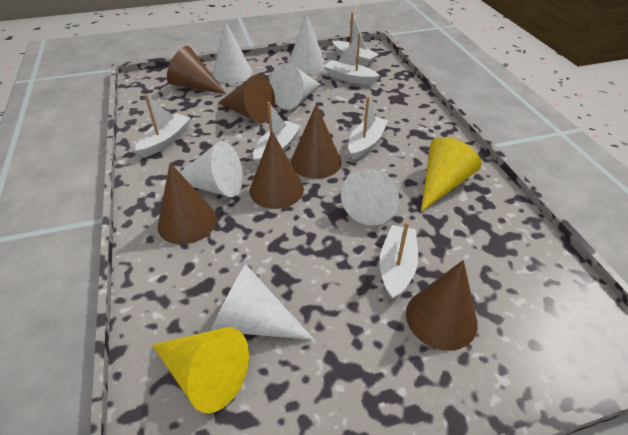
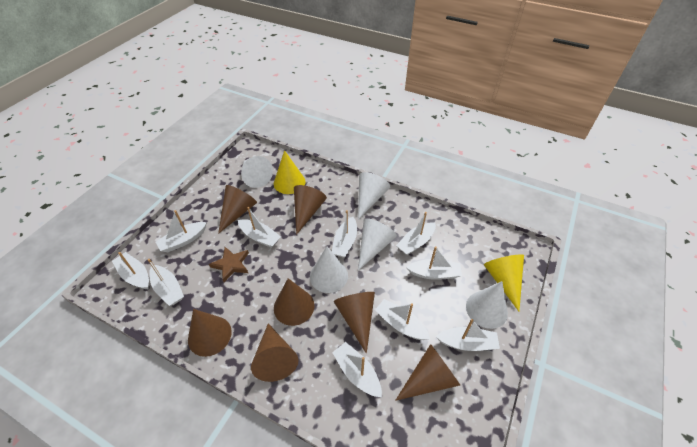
brown cone: 6 -> 7
brown star: 0 -> 1
white boat: 6 -> 10
white cone: 6 -> 5

